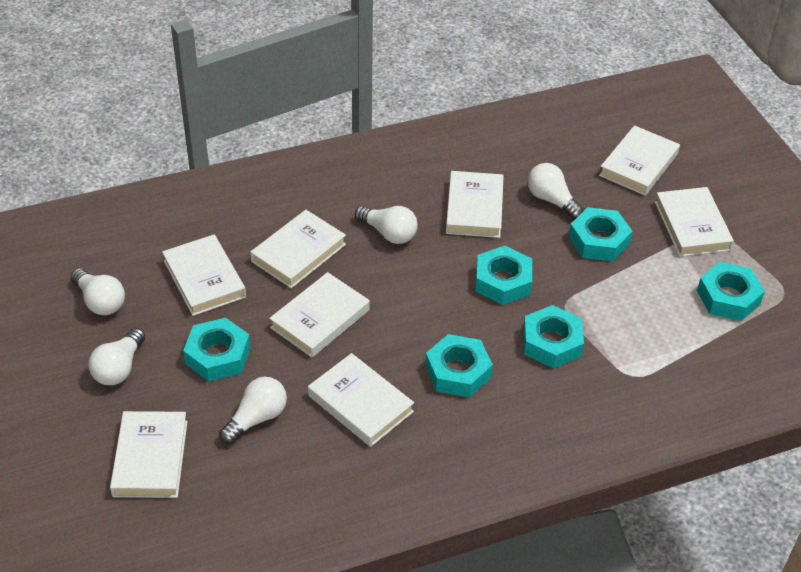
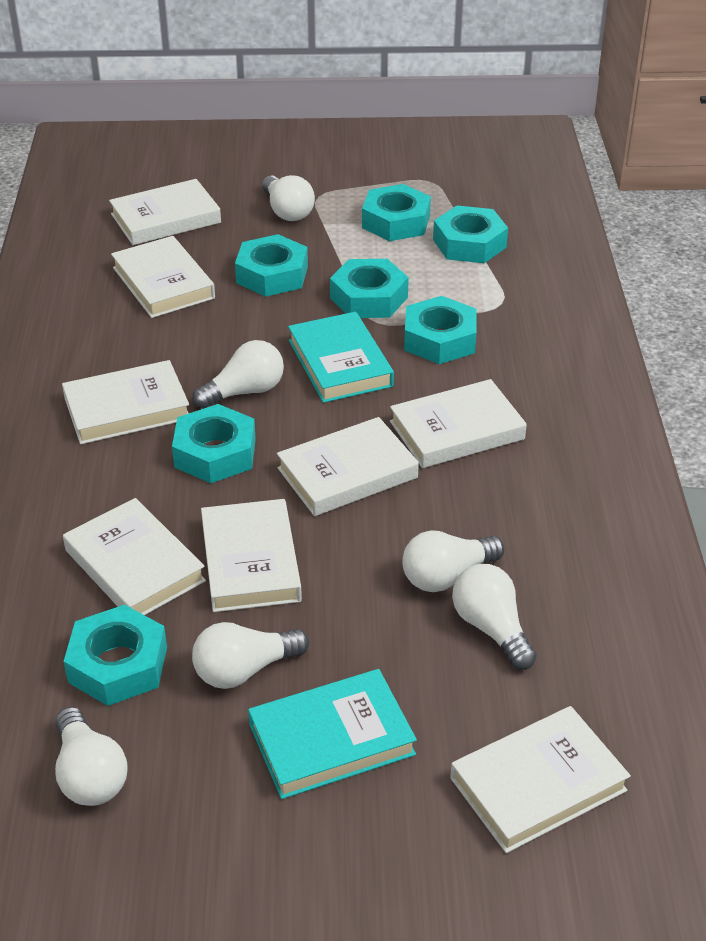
turquoise book: 0 -> 2
turquoise nut: 6 -> 7
white light bulb: 5 -> 6

